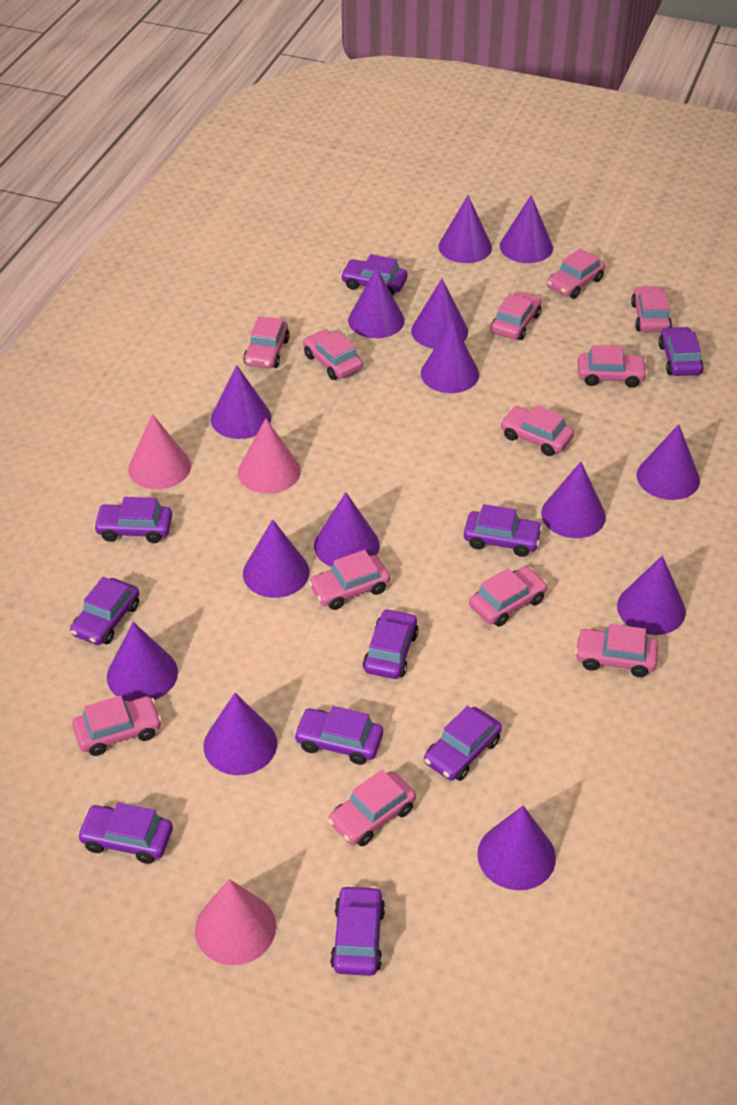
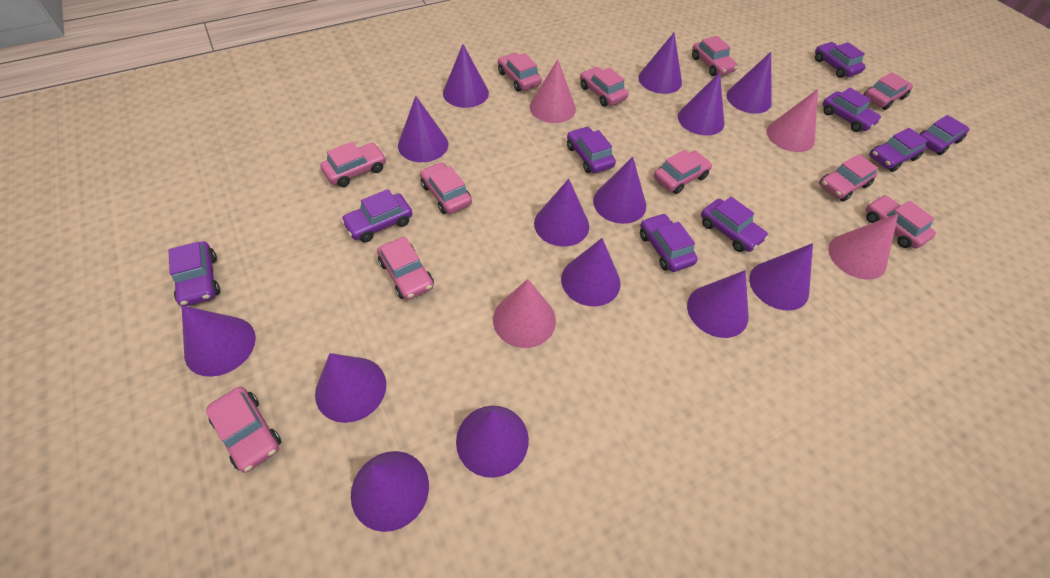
pink car: 12 -> 11
pink cone: 3 -> 4
purple car: 10 -> 9

